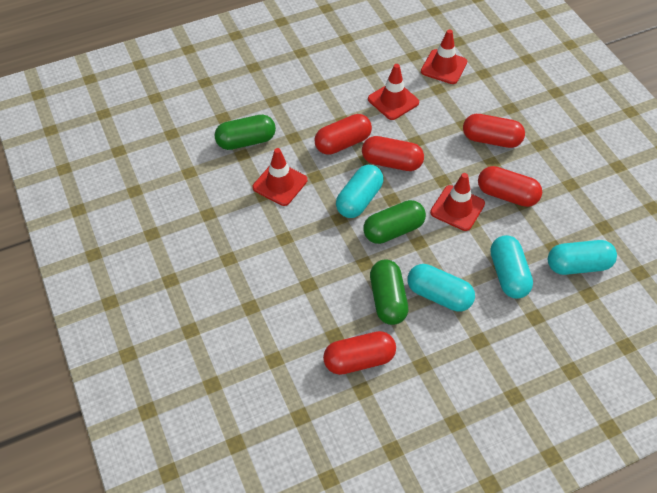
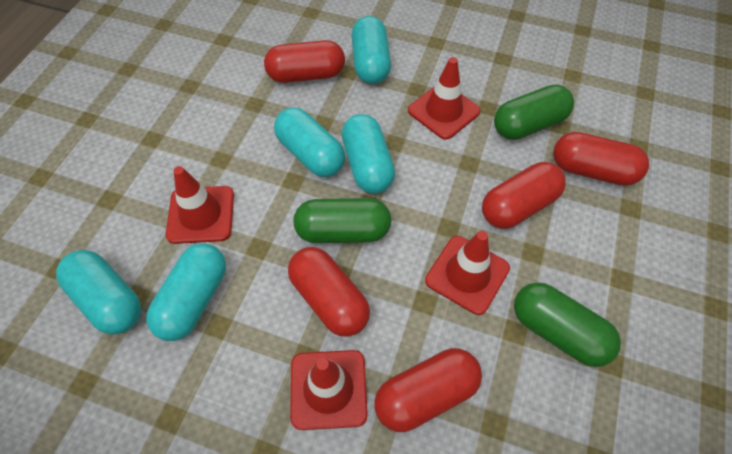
turquoise capsule: 4 -> 5

